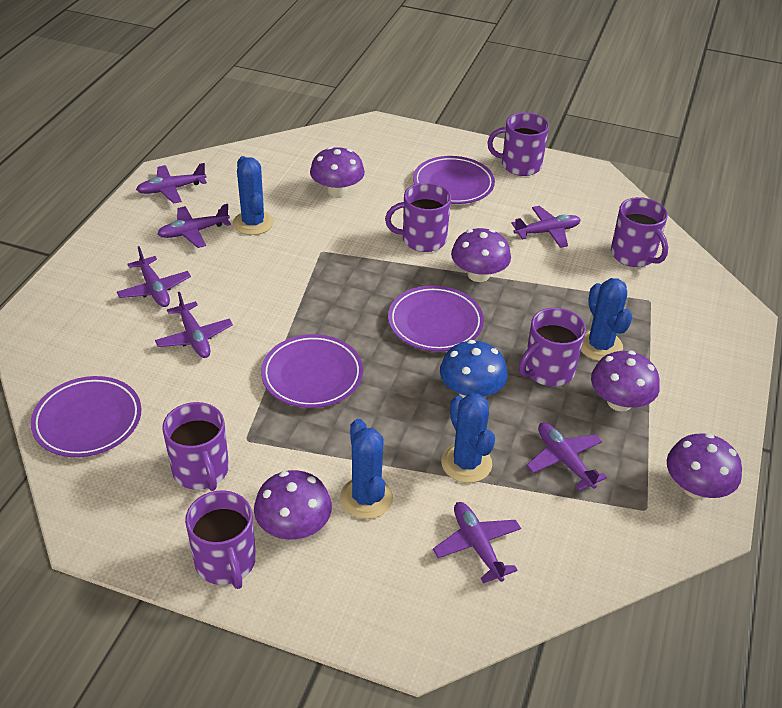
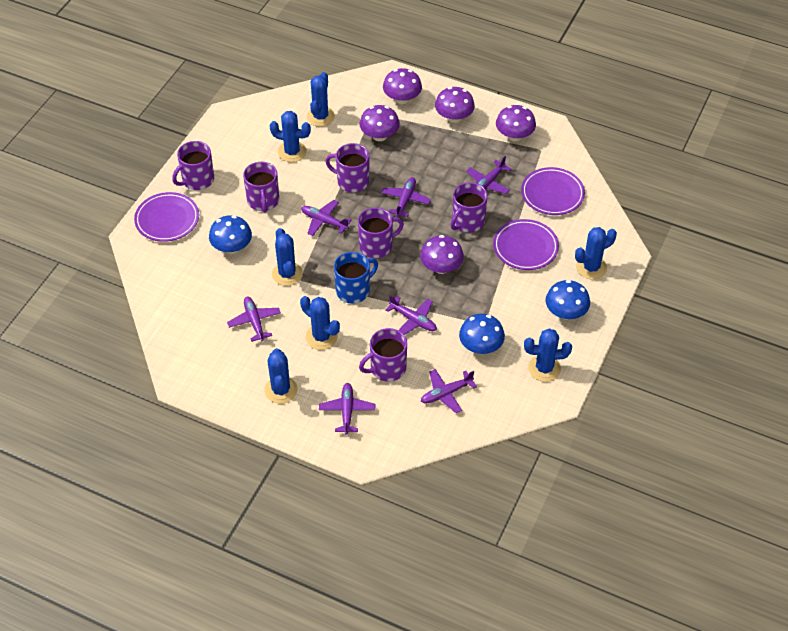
blue cactus: 4 -> 7
blue mug: 0 -> 1
blue mushroom: 1 -> 3
purple plate: 4 -> 3

